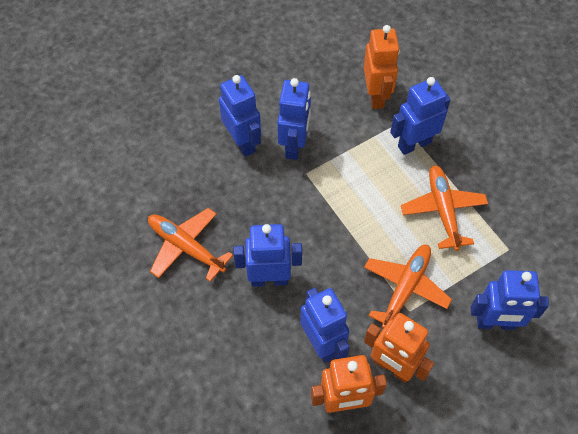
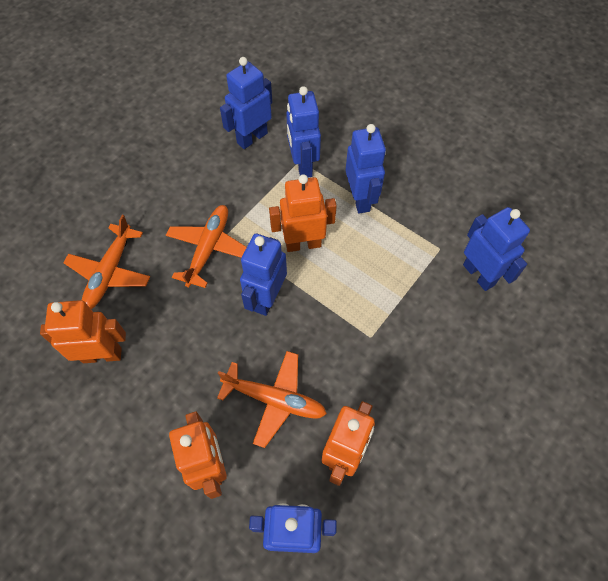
orange robot: 3 -> 4

